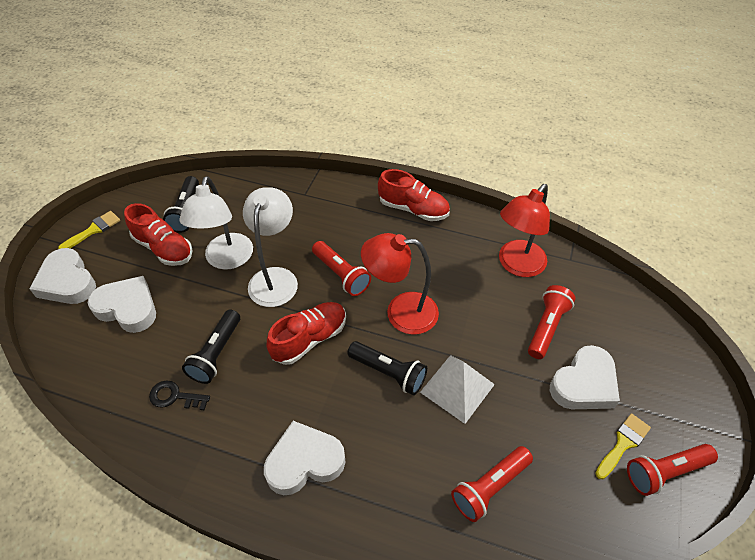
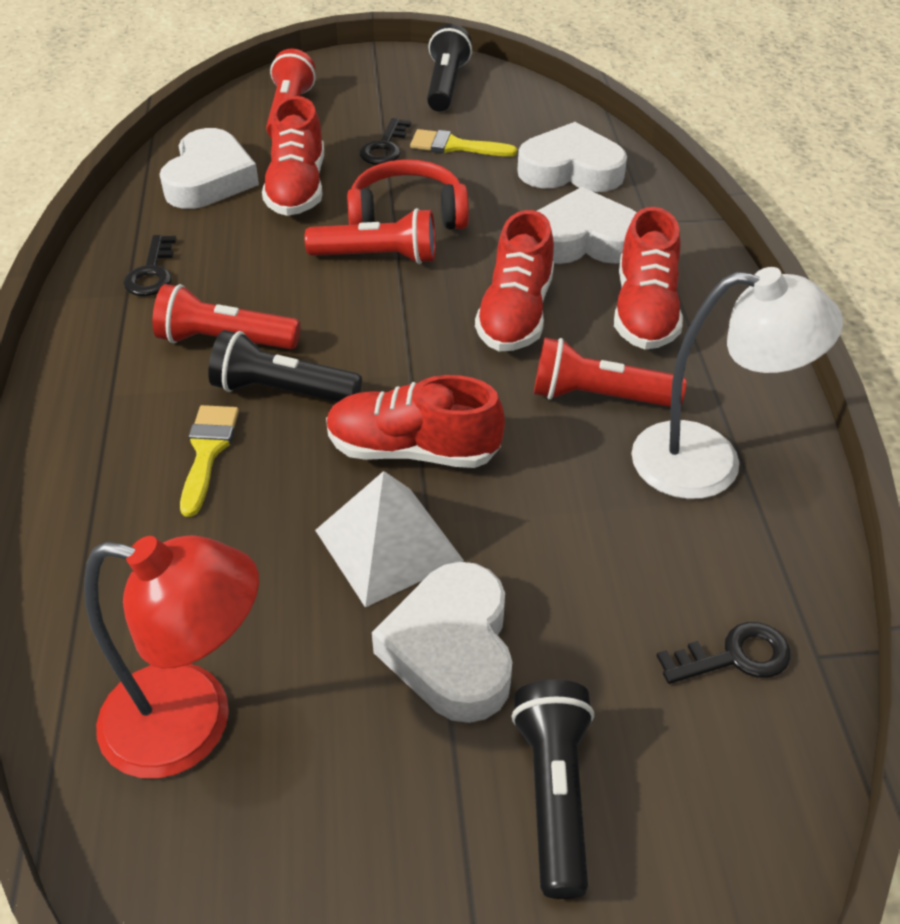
black key: 1 -> 3
red headphones: 0 -> 1
red lamp: 2 -> 1
red shoe: 3 -> 4
white lamp: 2 -> 1

